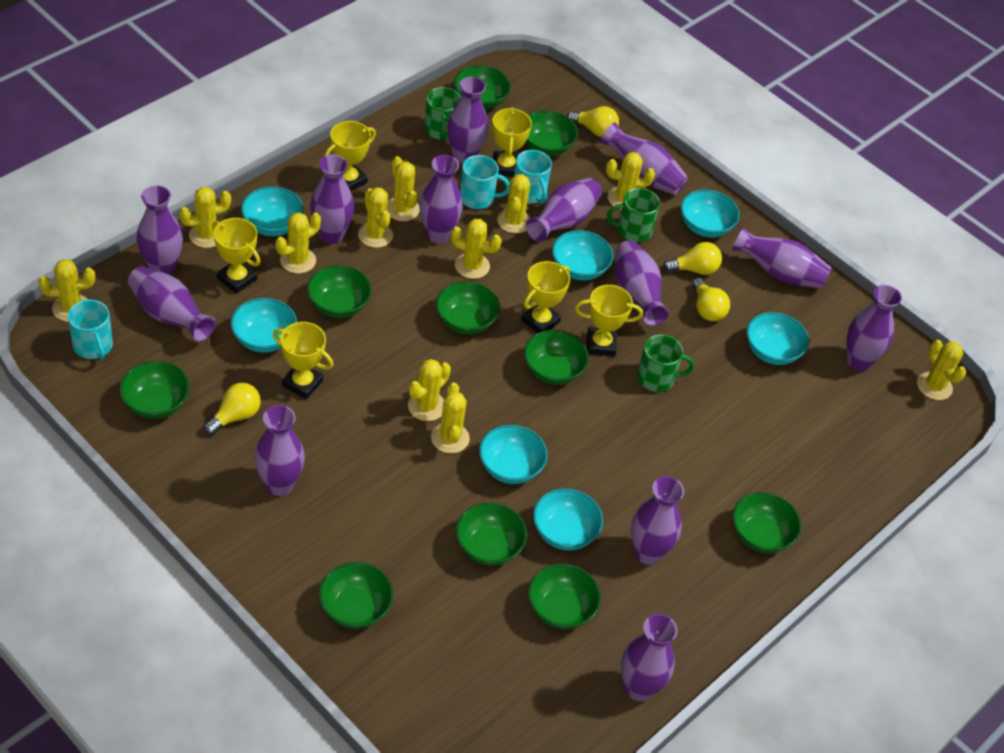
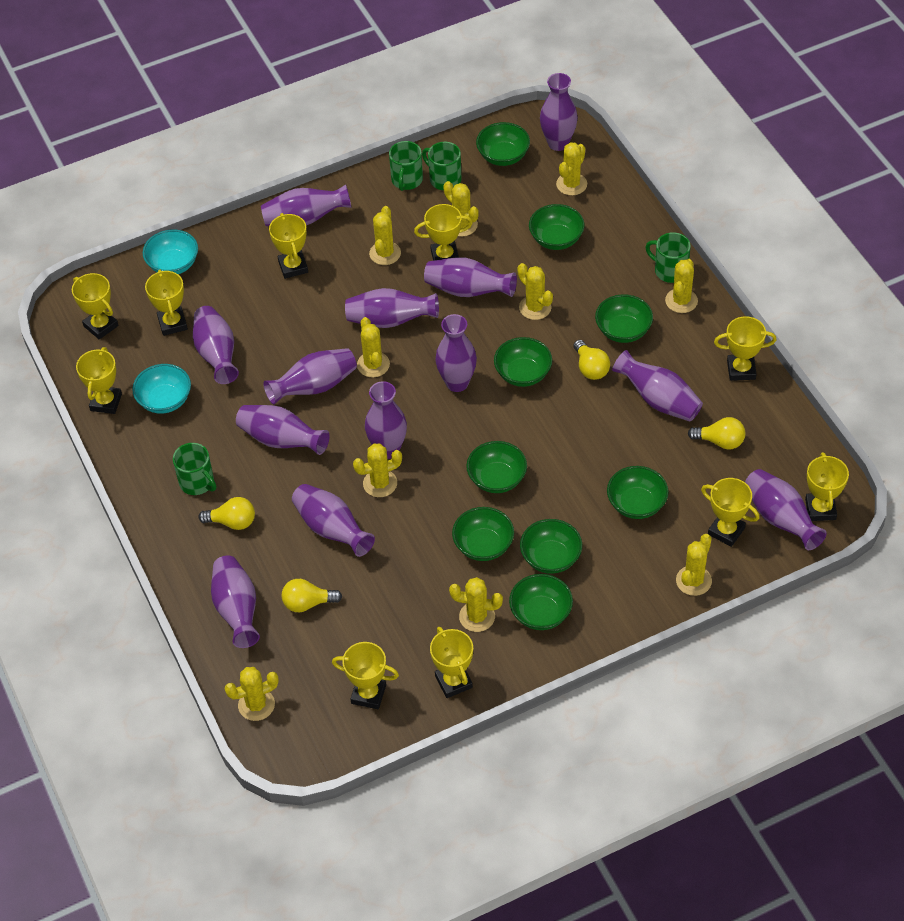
green bowl: 10 -> 9
green mug: 3 -> 4
turquoise bowl: 7 -> 2
turquoise mug: 3 -> 0
yellow cactus: 11 -> 10
yellow trophy: 6 -> 10

